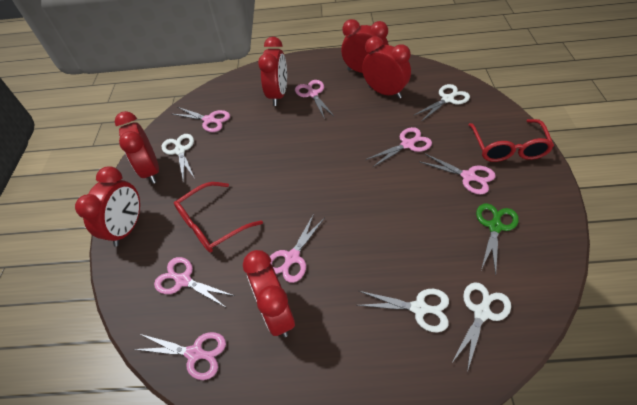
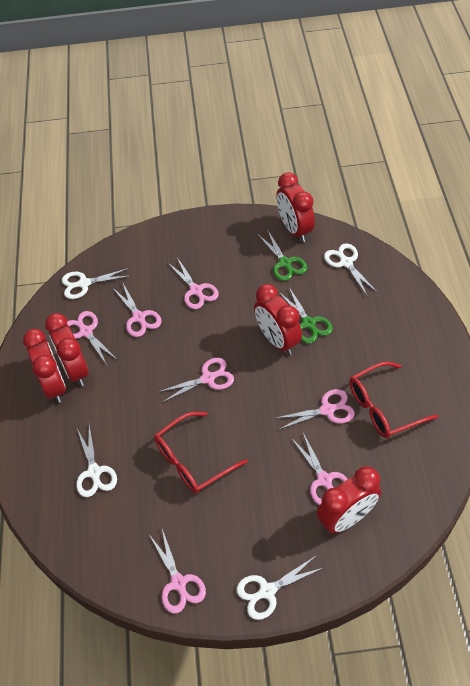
green scissors: 1 -> 2
red clock: 6 -> 5

